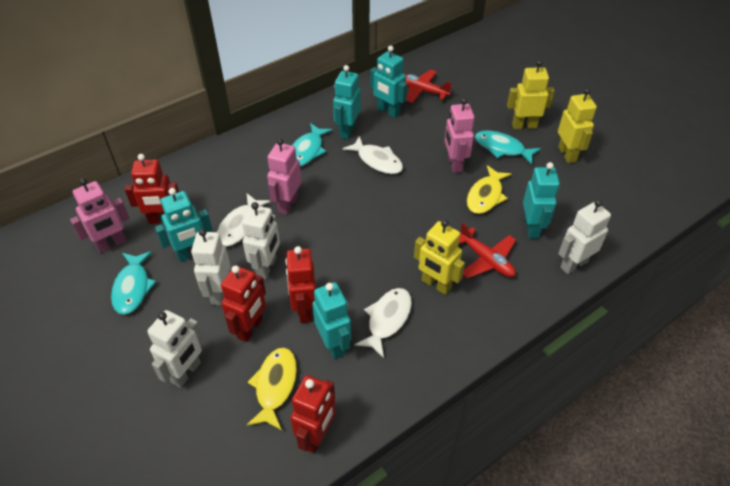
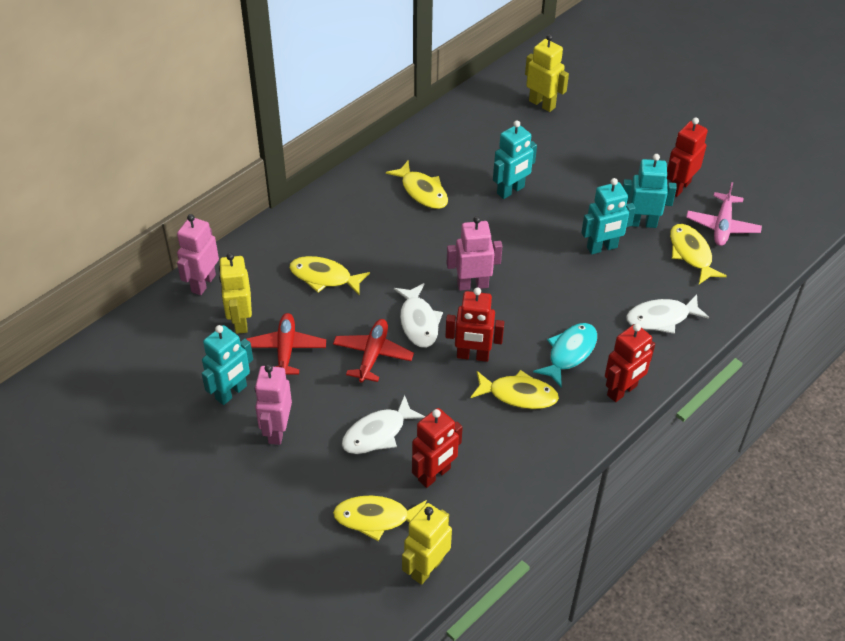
pink plane: 0 -> 1
turquoise fish: 3 -> 1
turquoise robot: 5 -> 4
white robot: 4 -> 0
yellow fish: 2 -> 5

